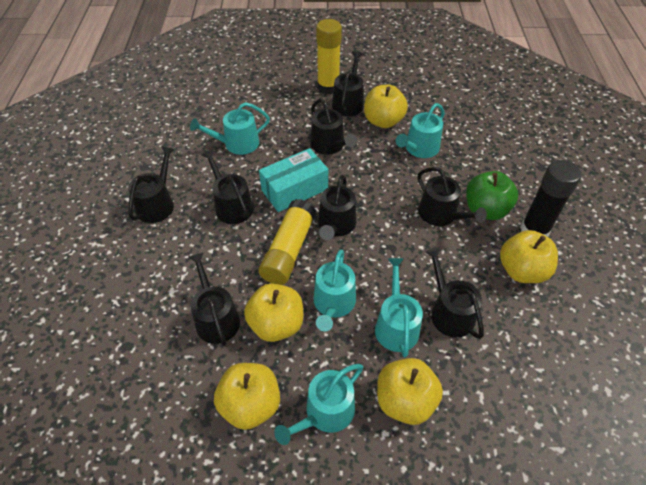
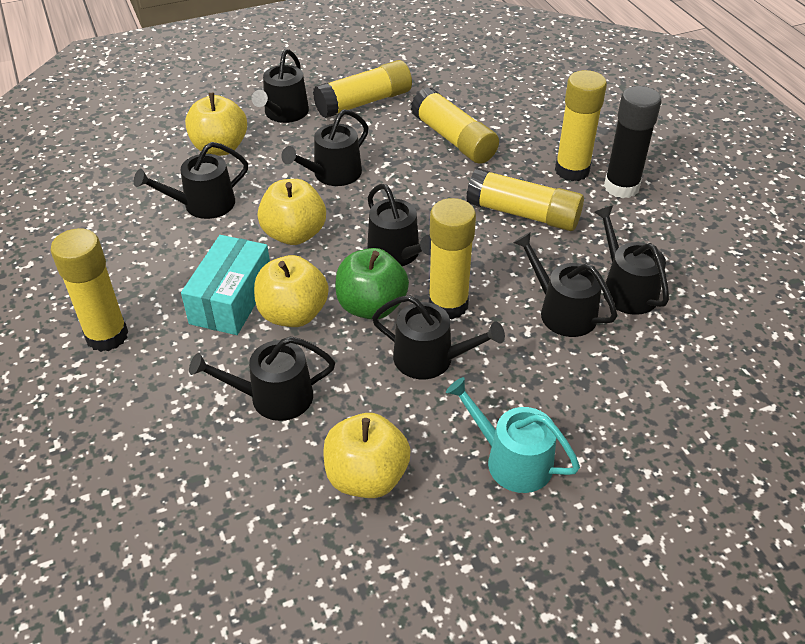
turquoise watering can: 5 -> 1
yellow apple: 5 -> 4
yellow glue stick: 2 -> 6

